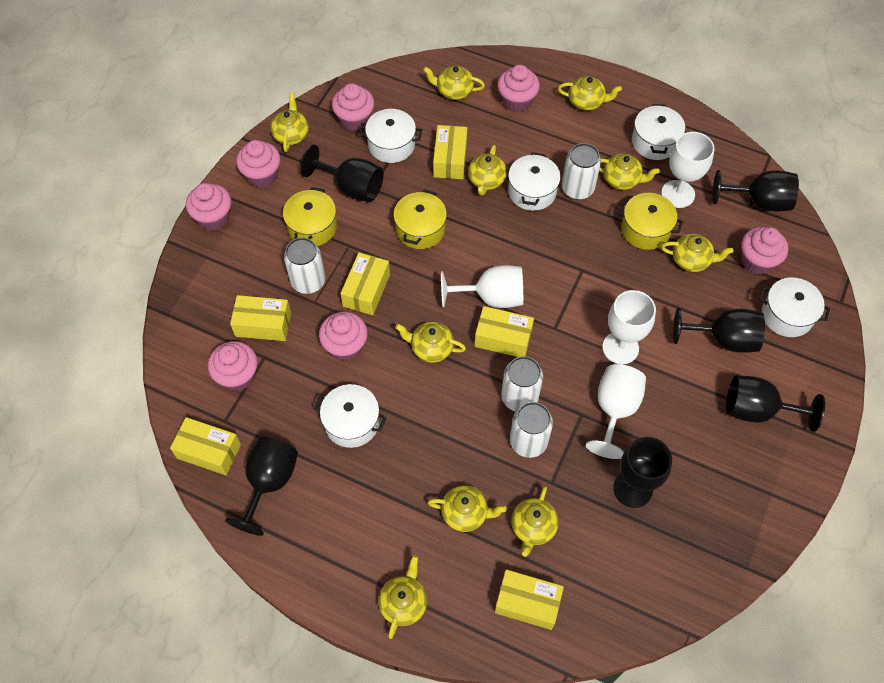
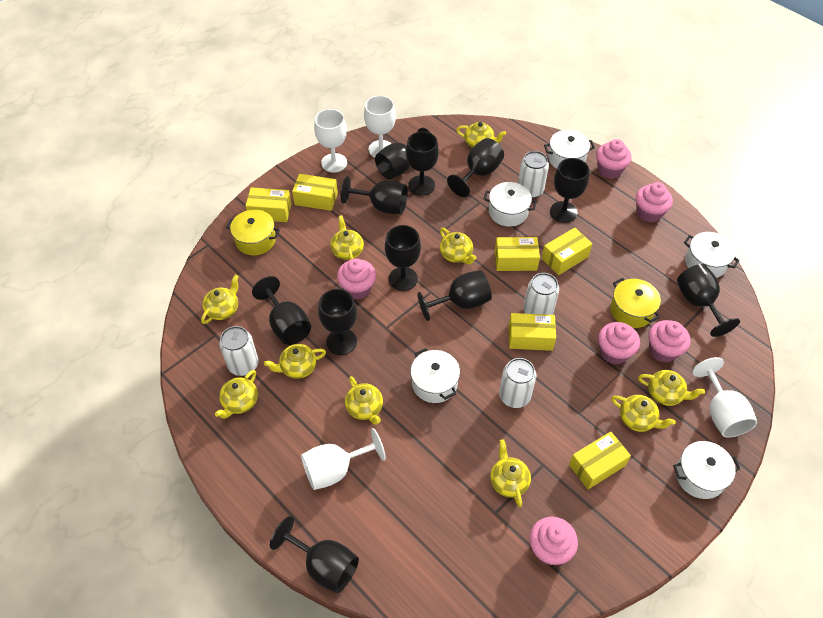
black goblet: 6 -> 11
pink cupcake: 7 -> 6
yellow pot: 3 -> 2

